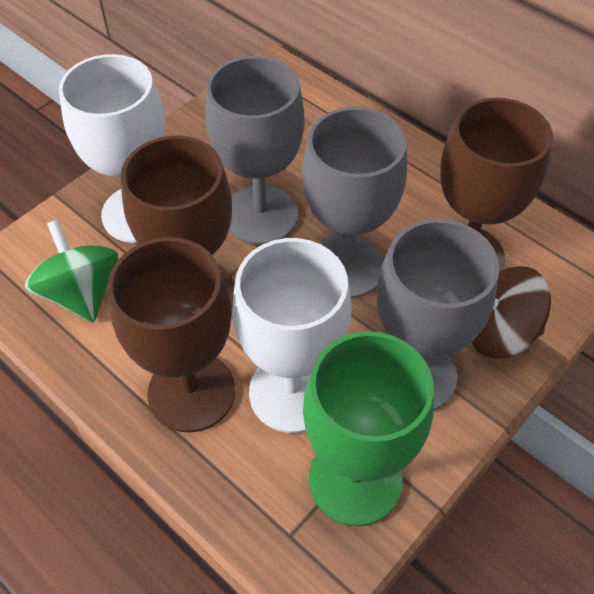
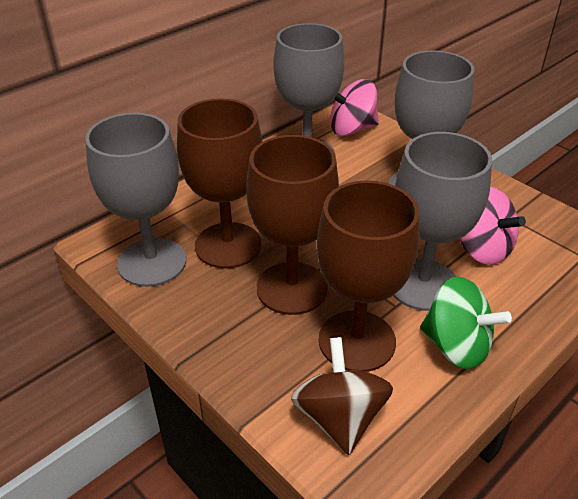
green goblet: 1 -> 0
grey goblet: 3 -> 4
pink spinning top: 0 -> 2
white goblet: 2 -> 0

